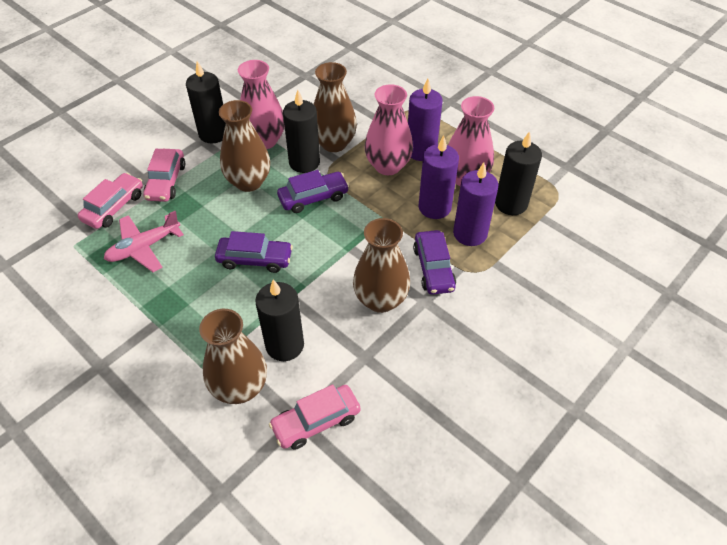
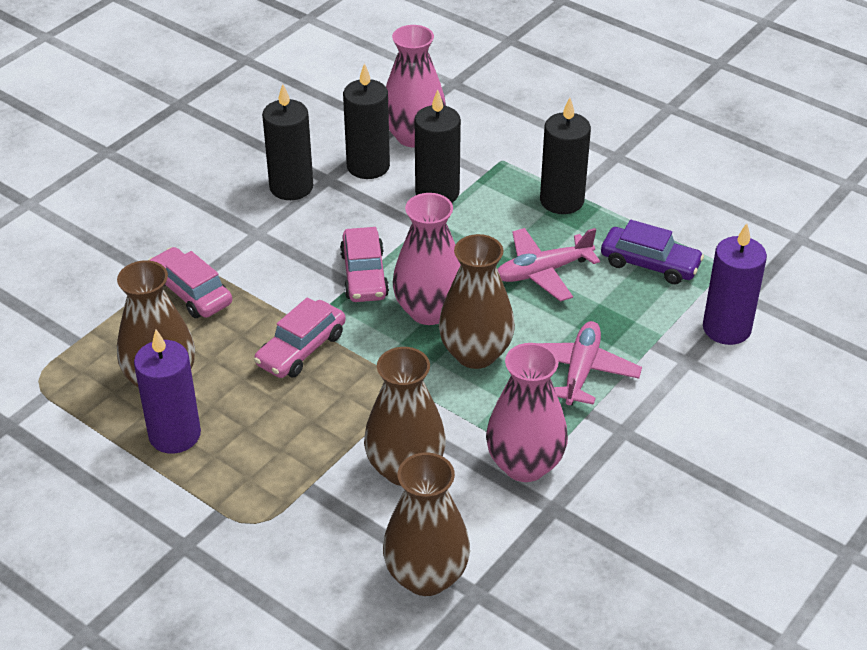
pink plane: 1 -> 2
purple candle: 3 -> 2
purple car: 3 -> 1

